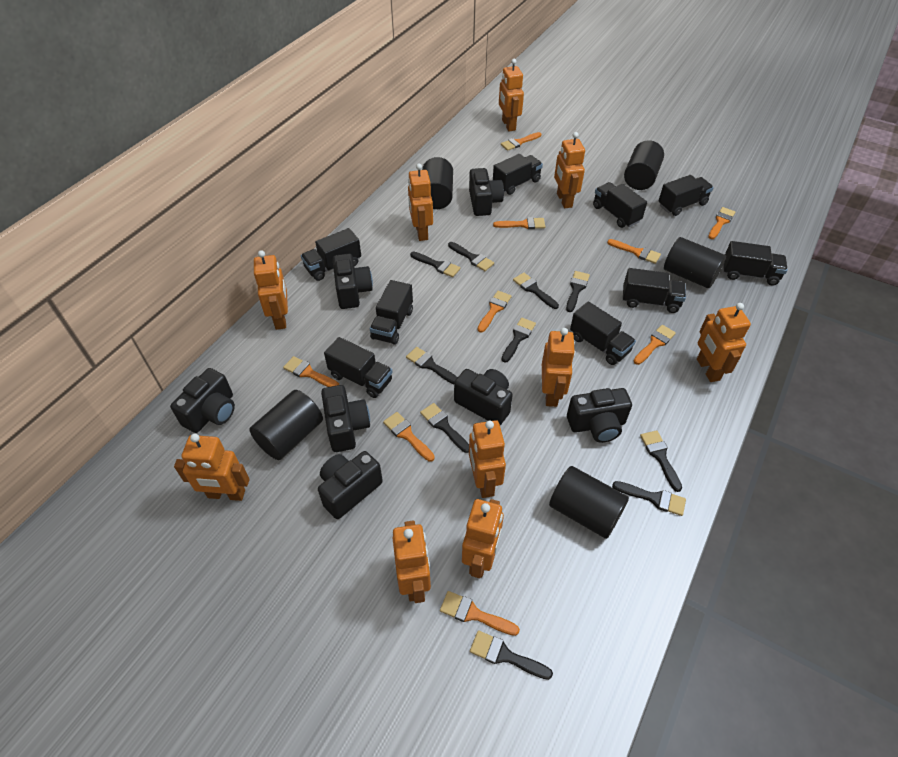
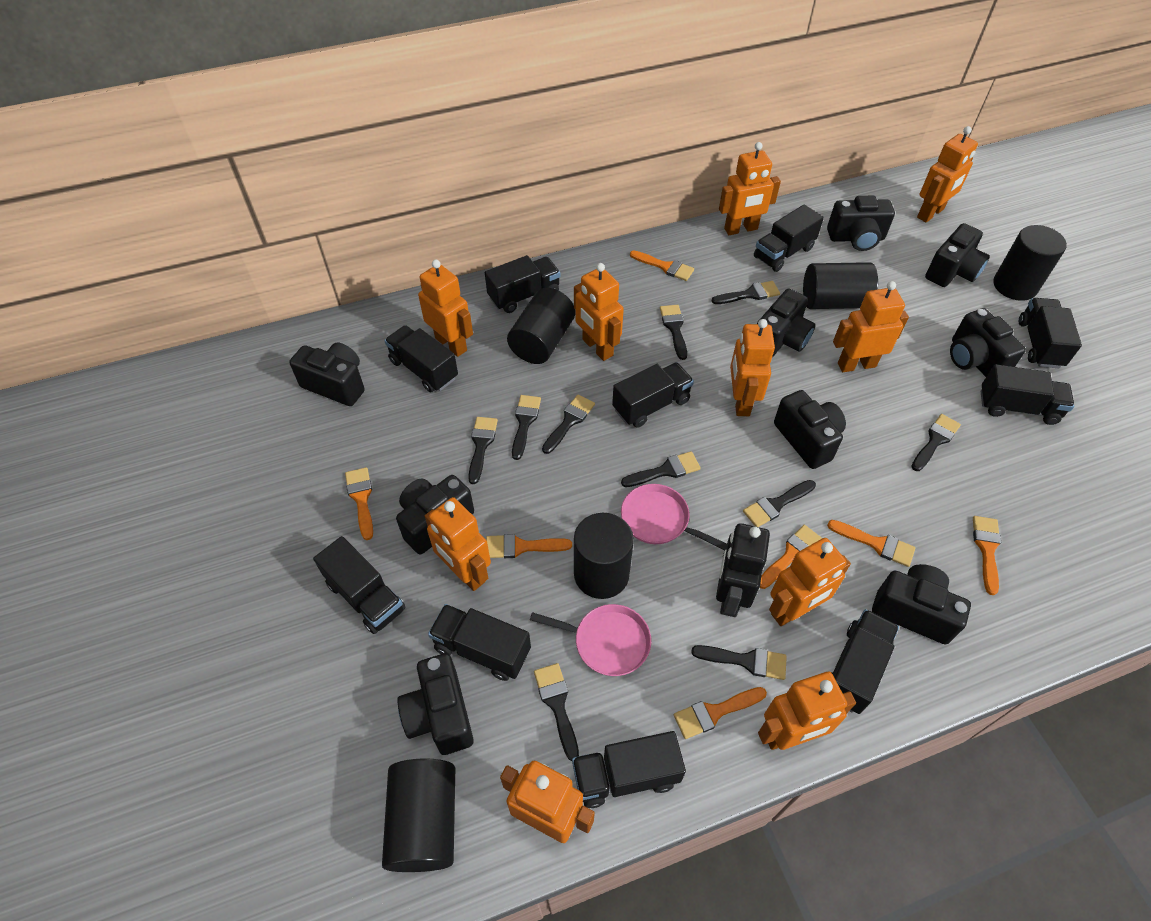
black camera: 7 -> 9
black robot: 0 -> 1
black truck: 9 -> 10
orange brush: 9 -> 7
pink pan: 0 -> 2

